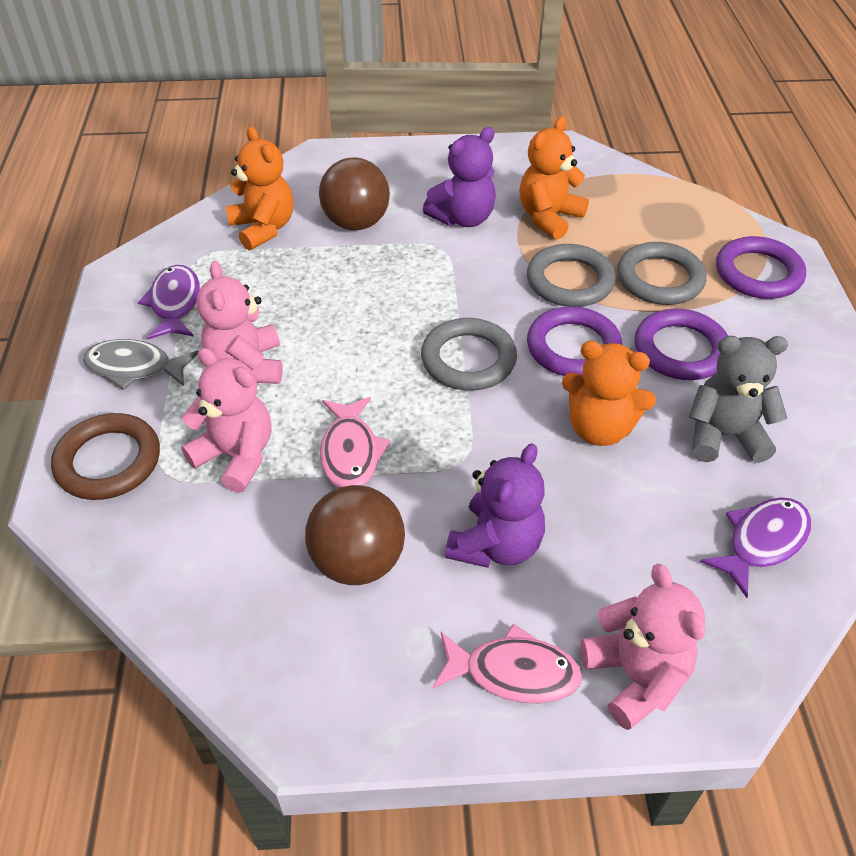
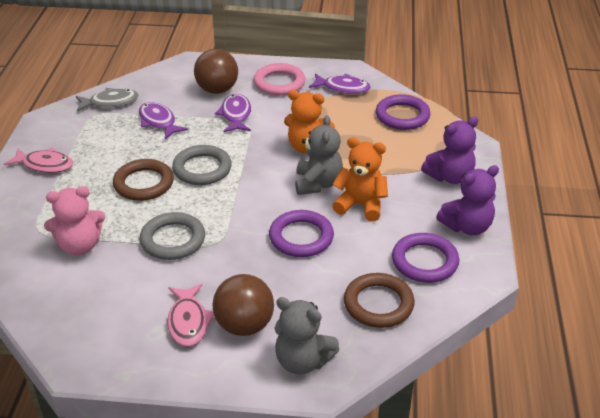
brown ring: 1 -> 2
grey ring: 3 -> 2
grey teddy bear: 1 -> 2
orange teddy bear: 3 -> 2
pink ring: 0 -> 1
pink teddy bear: 3 -> 1
purple fish: 2 -> 3

